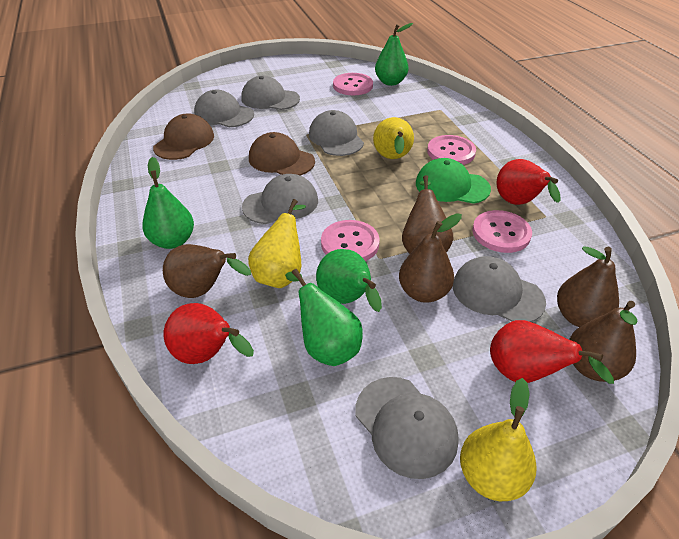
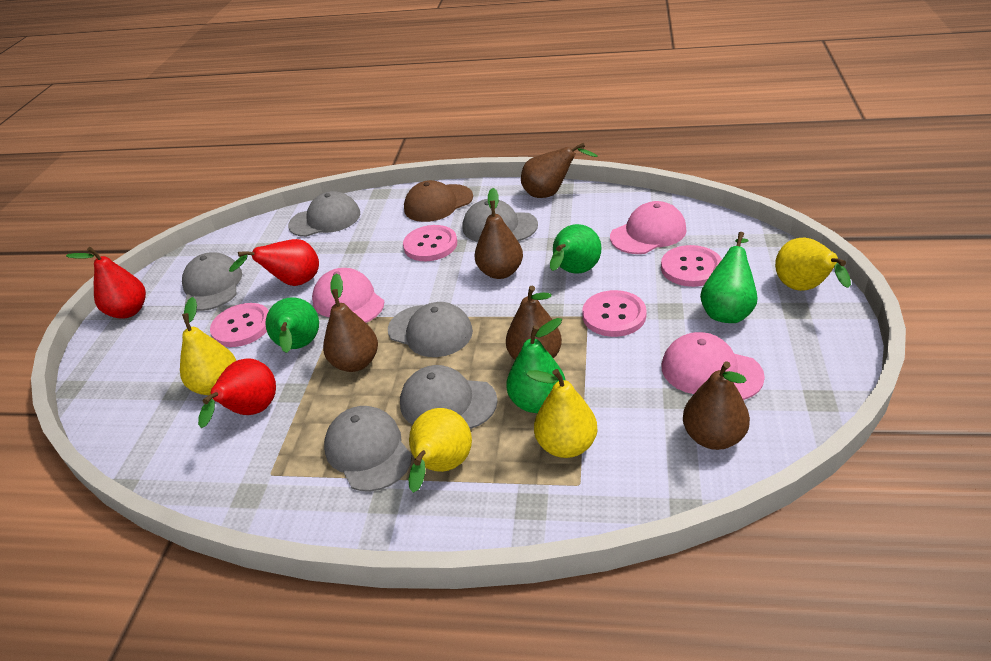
brown cap: 2 -> 1
green cap: 1 -> 0
pink cap: 0 -> 3
yellow pear: 3 -> 4

